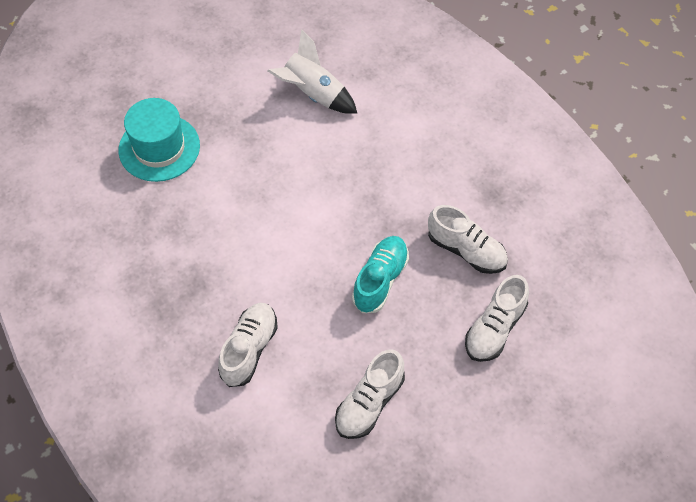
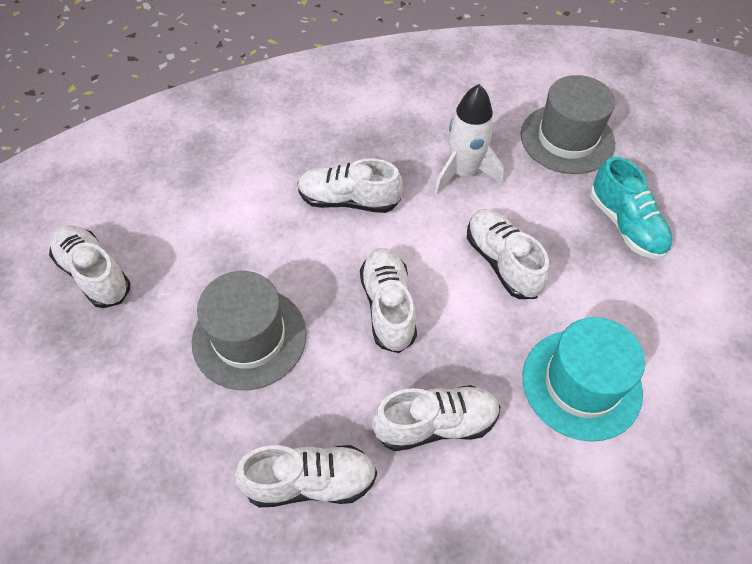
grey hat: 0 -> 2
white shoe: 4 -> 6

